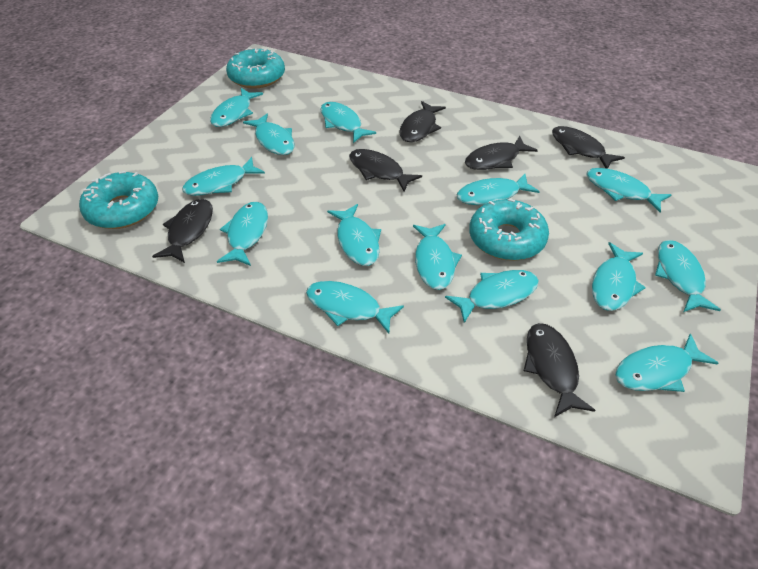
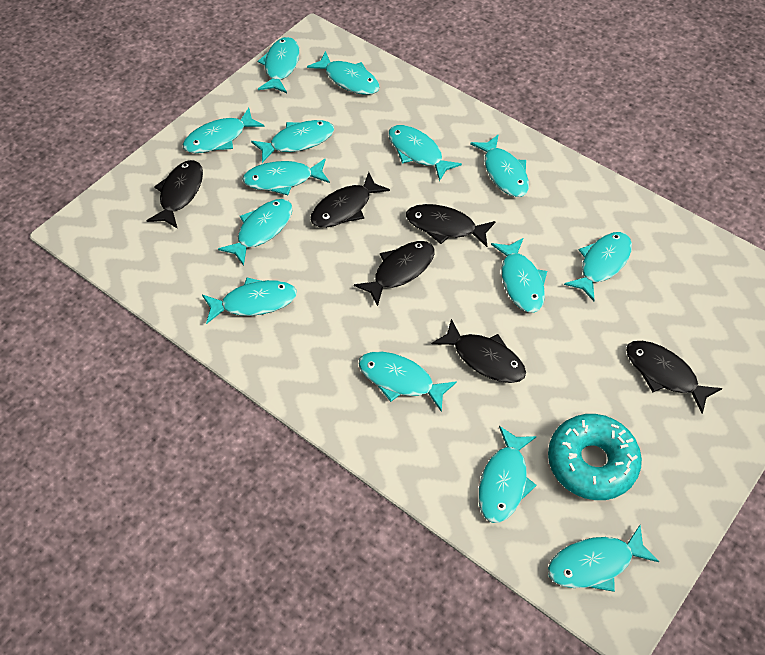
turquoise donut: 3 -> 1

